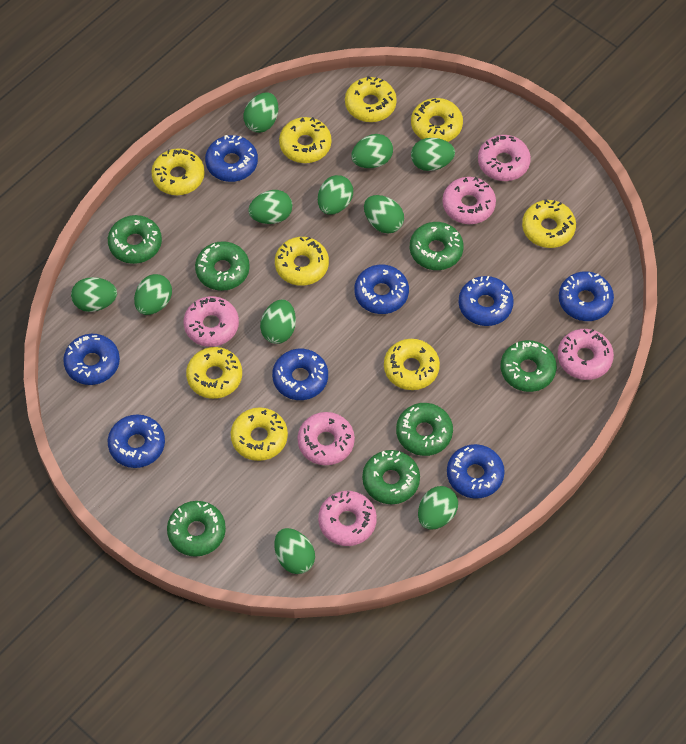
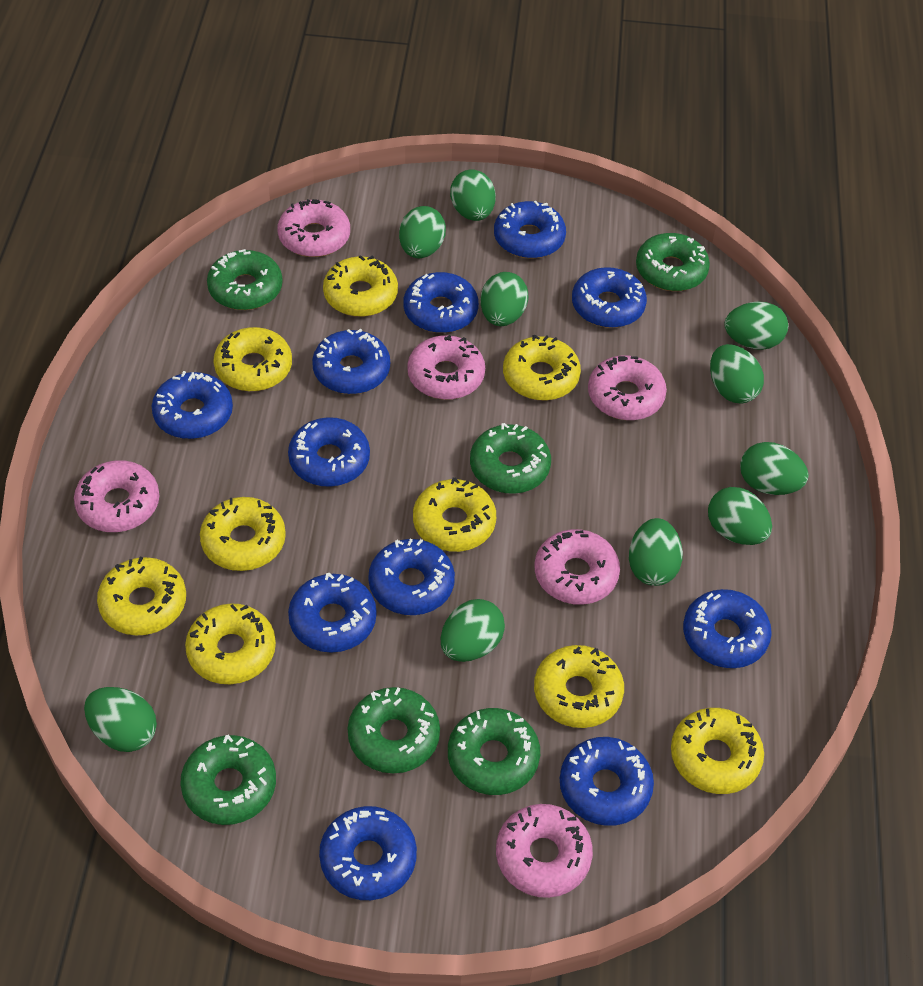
blue donut: 8 -> 11
green donut: 7 -> 6
green egg: 11 -> 10

